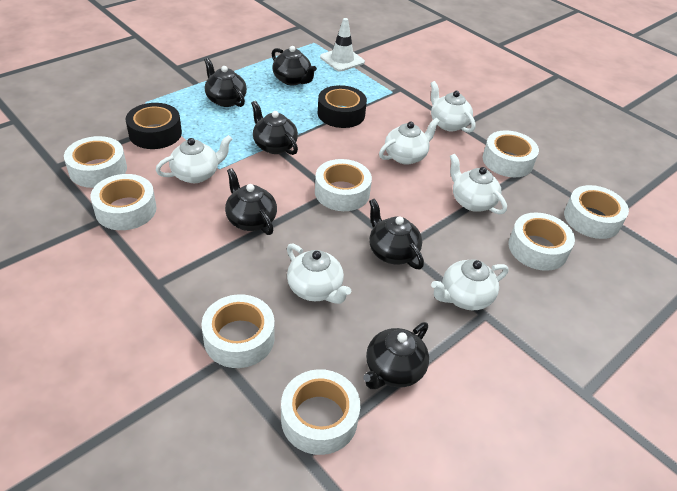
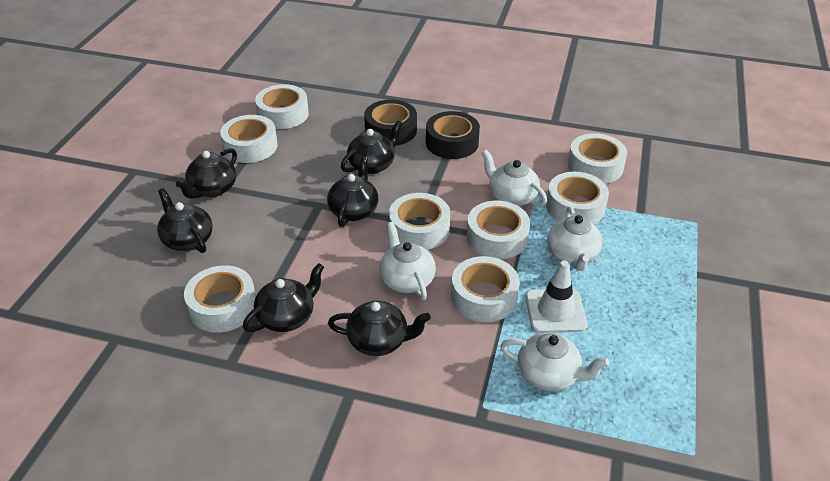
white teapot: 6 -> 4

